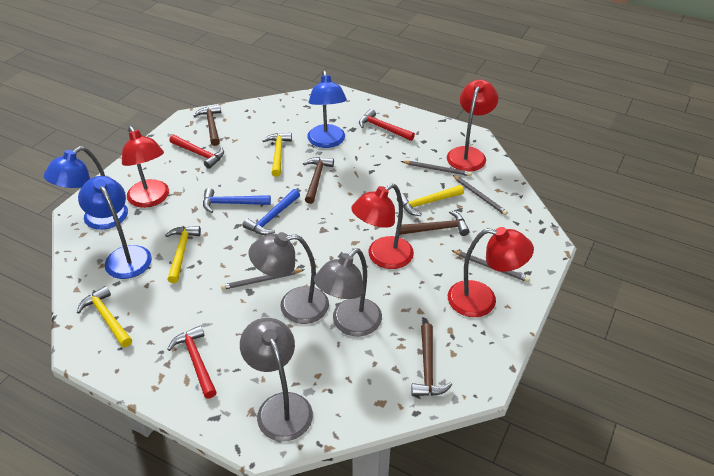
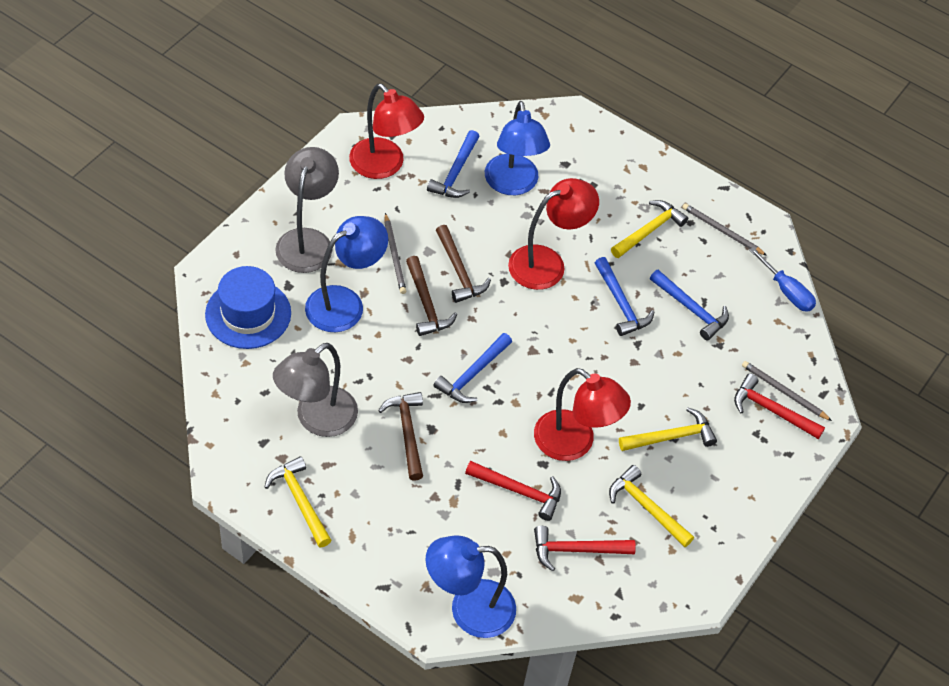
blue hammer: 2 -> 4
blue hat: 0 -> 1
blue screwdriver: 0 -> 1
brown hammer: 4 -> 3
grey lamp: 3 -> 2
grey pencil: 4 -> 3
red lamp: 4 -> 3

